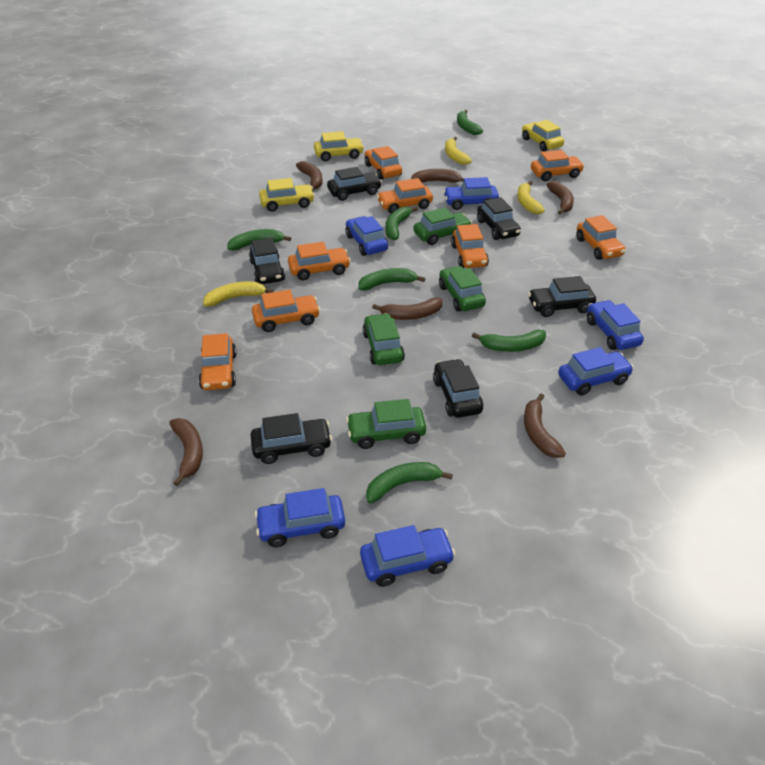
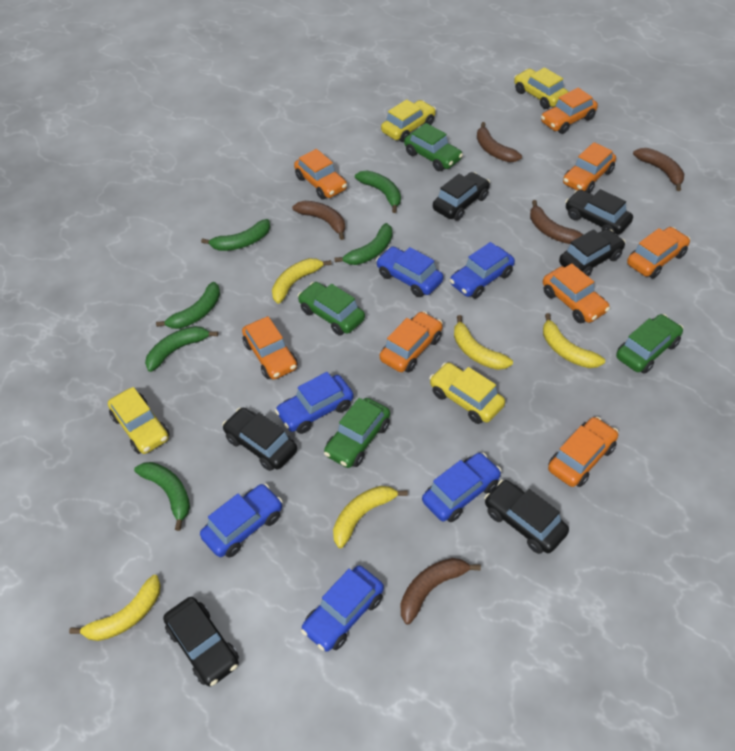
brown banana: 6 -> 5
yellow banana: 3 -> 5
yellow car: 3 -> 4

